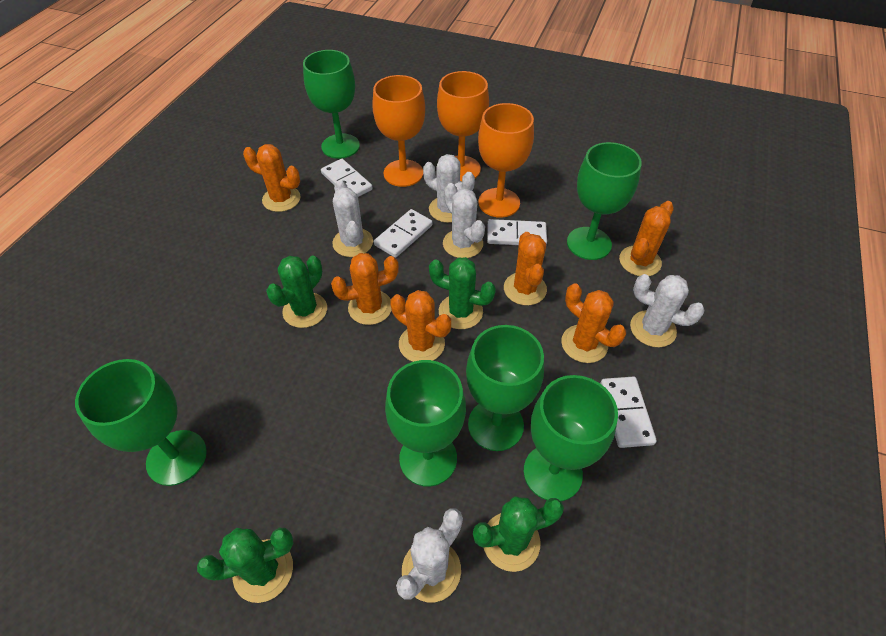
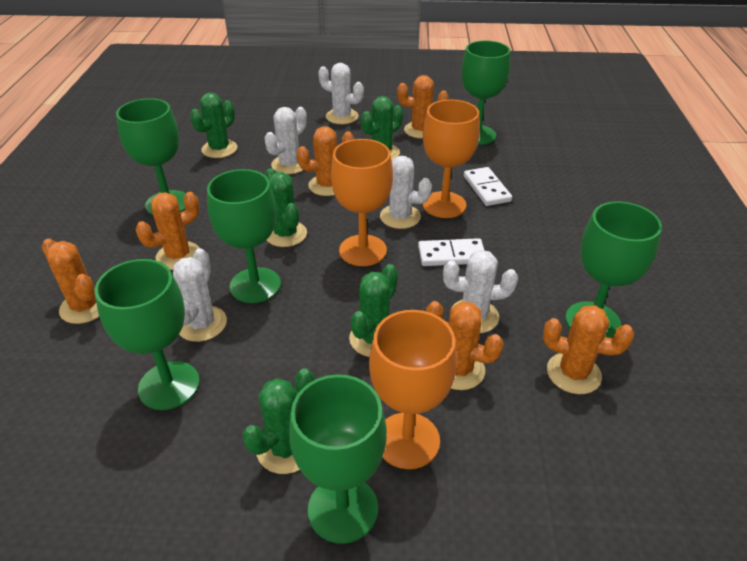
green cactus: 4 -> 5
white domino: 4 -> 2

